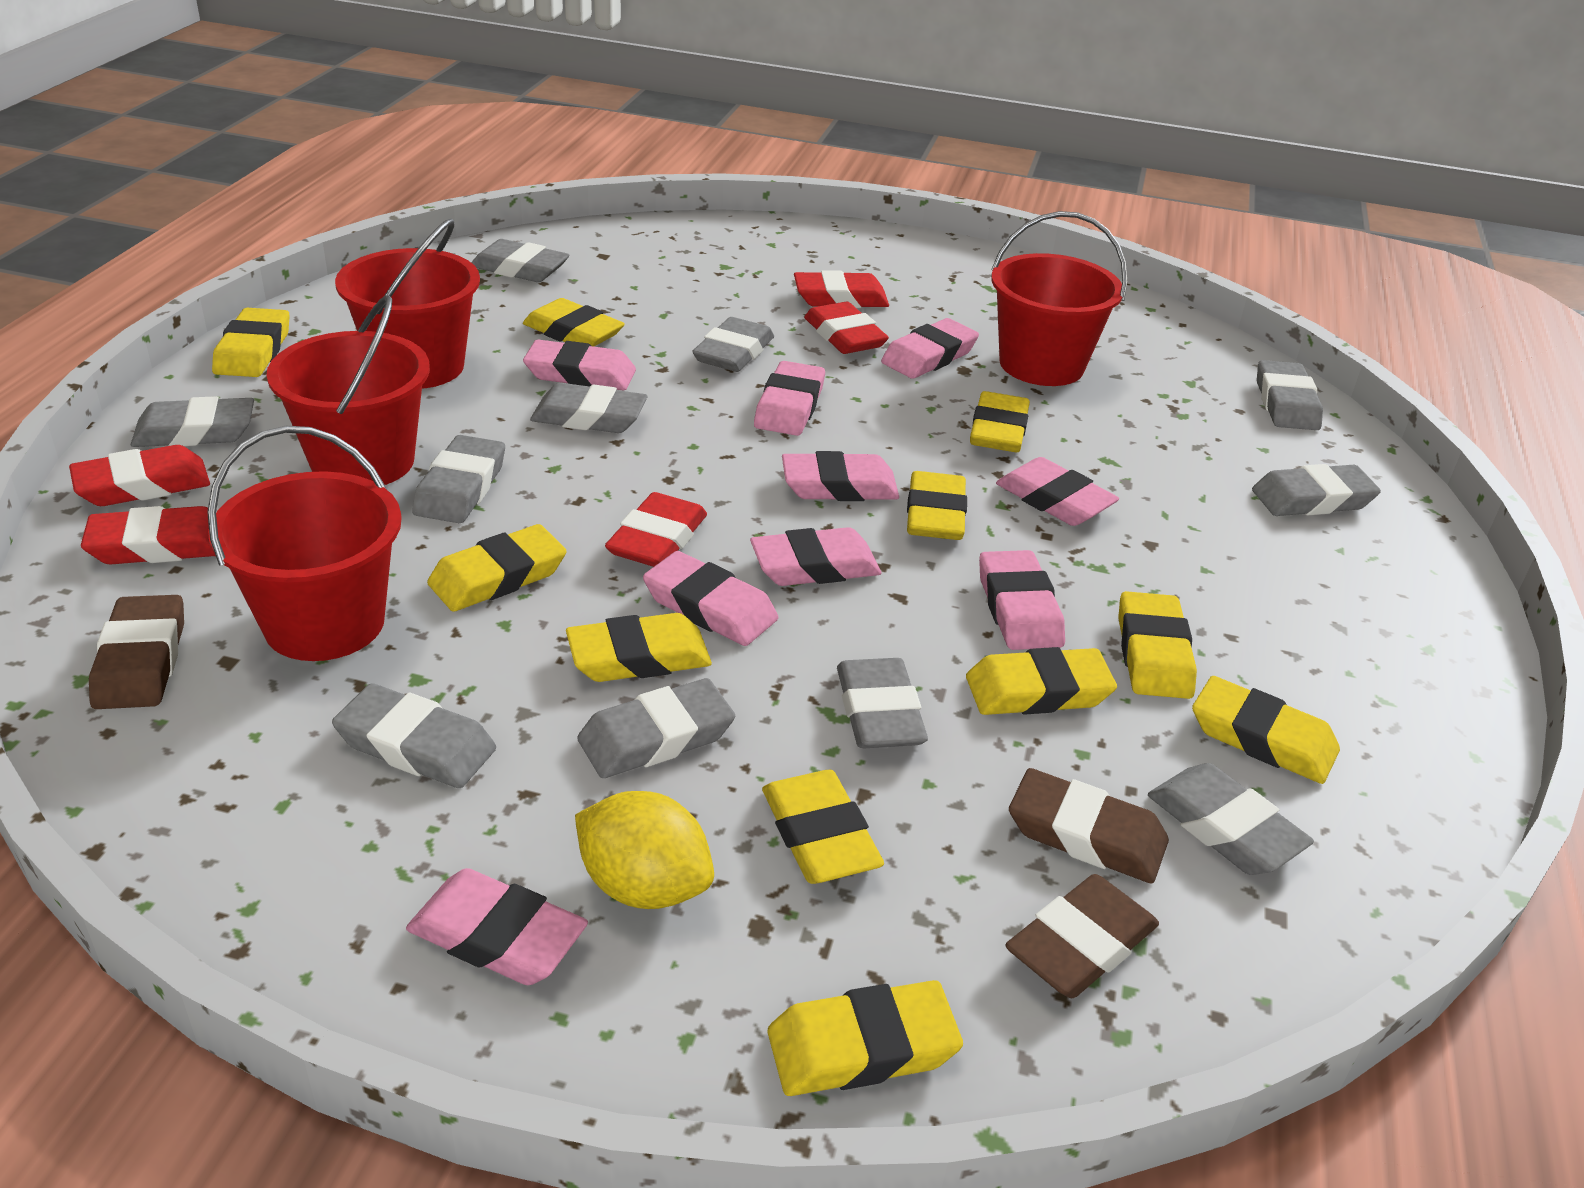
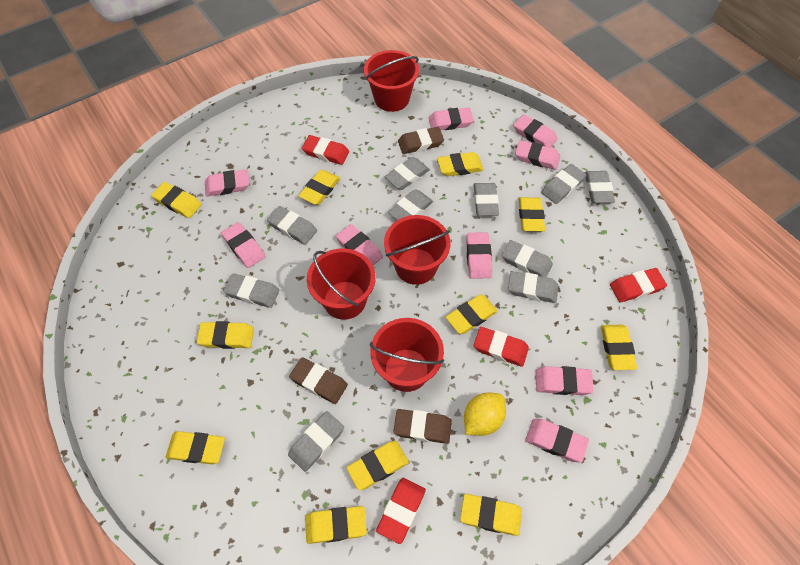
grey eraser: 11 -> 10
red eraser: 5 -> 4

